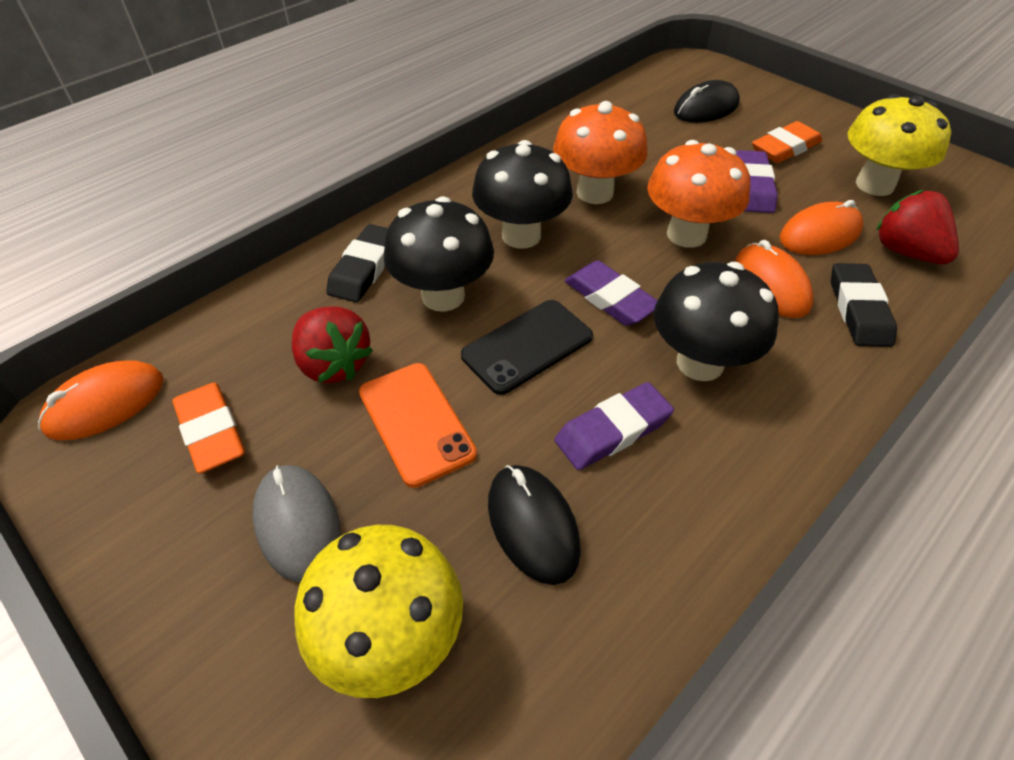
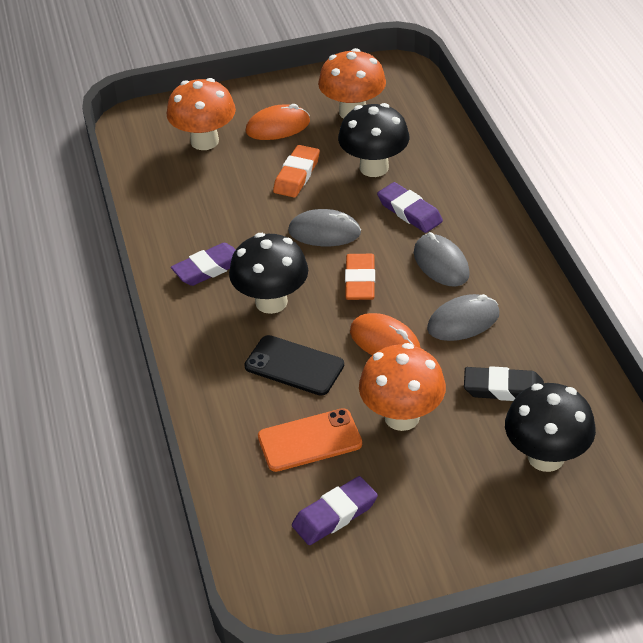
black eraser: 2 -> 1
black mouse: 2 -> 0
grey mouse: 1 -> 3
orange mouse: 3 -> 2
orange mushroom: 2 -> 3
red strawberry: 2 -> 0
yellow mushroom: 2 -> 0

